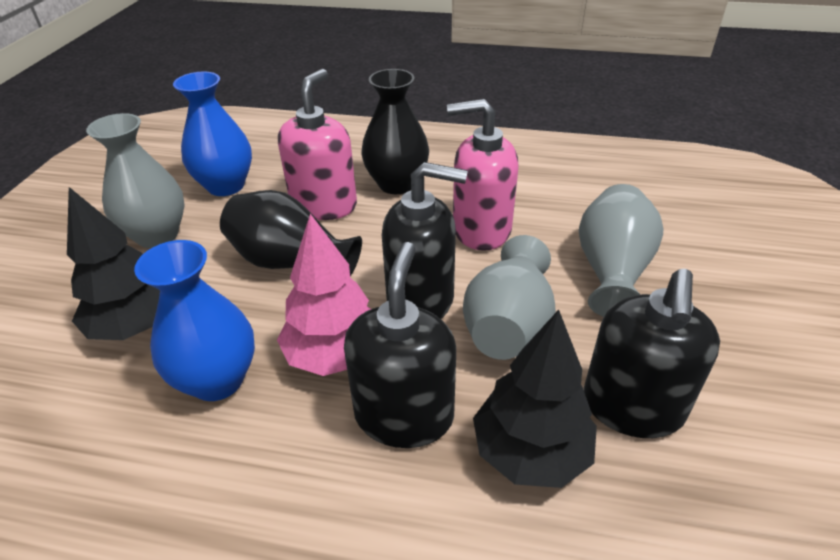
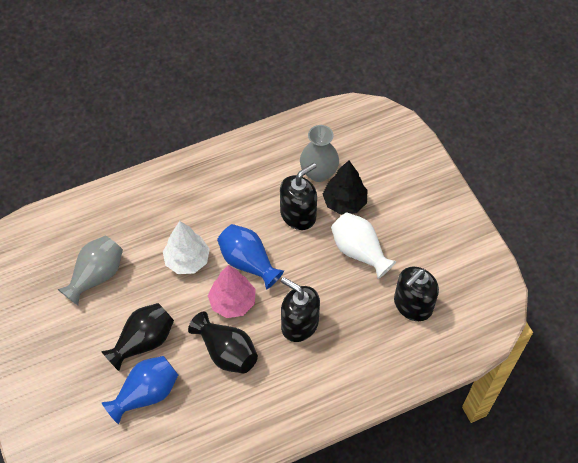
black tree: 2 -> 1
grey vase: 3 -> 2
pink soap dispenser: 2 -> 0
white tree: 0 -> 1
white vase: 0 -> 1

